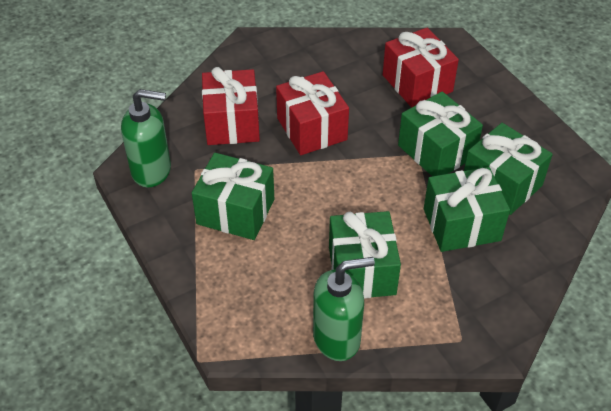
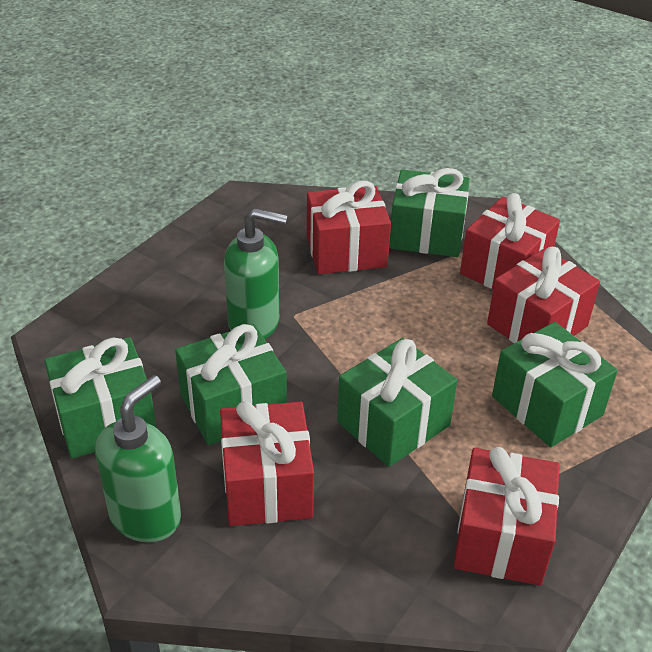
red gift: 3 -> 5

